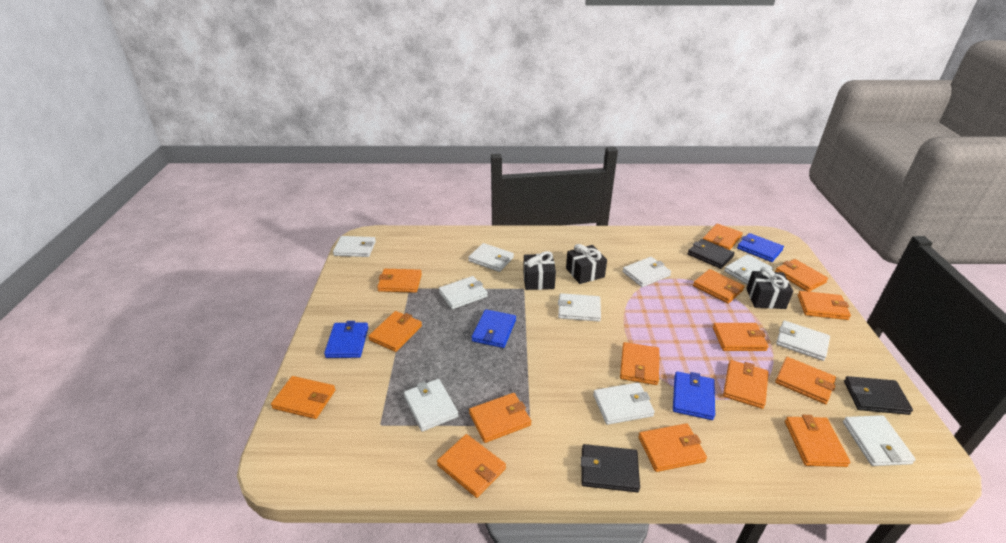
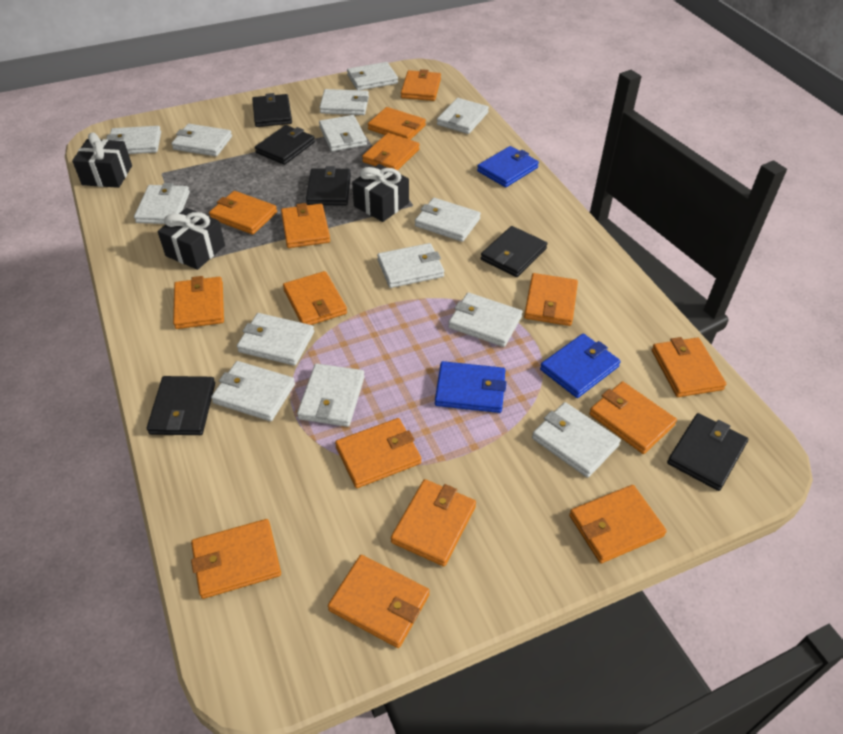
black wallet: 3 -> 6
blue wallet: 4 -> 3
white wallet: 10 -> 14

